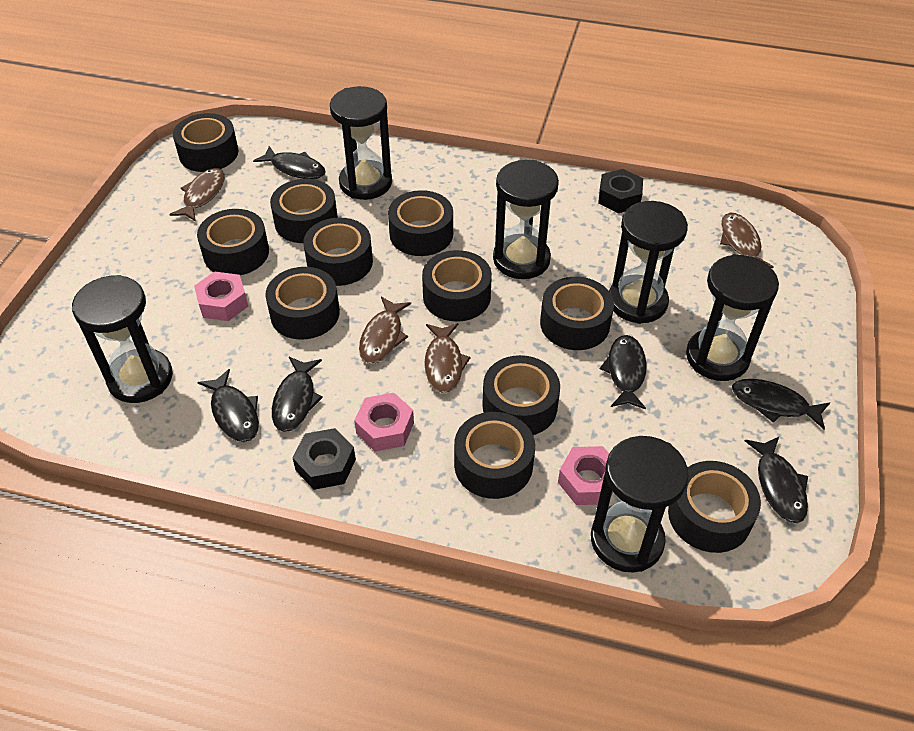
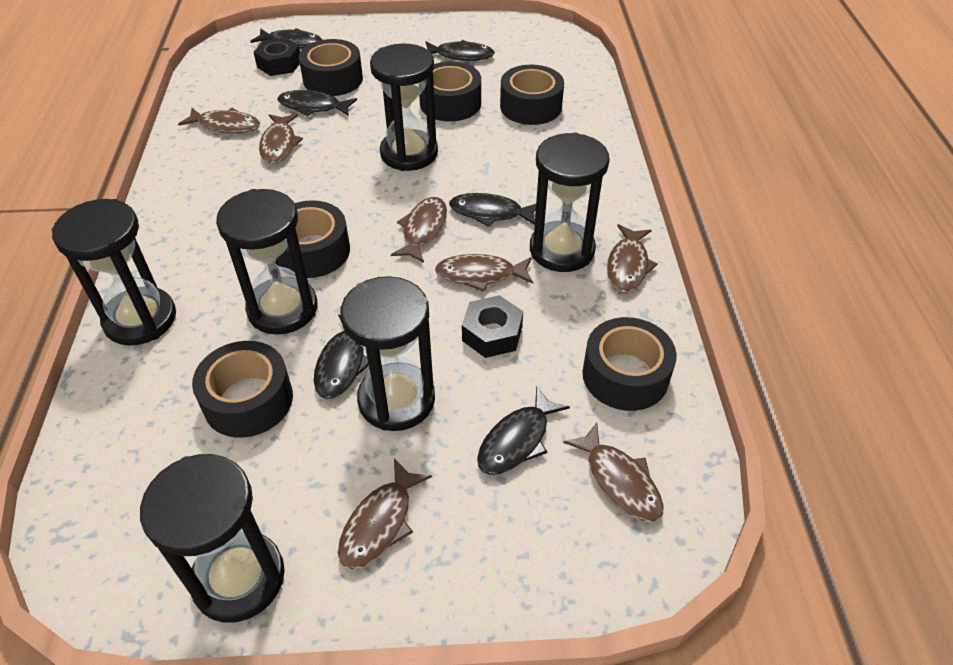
black tape: 11 -> 6
brown fish: 4 -> 7
pink nut: 3 -> 0

